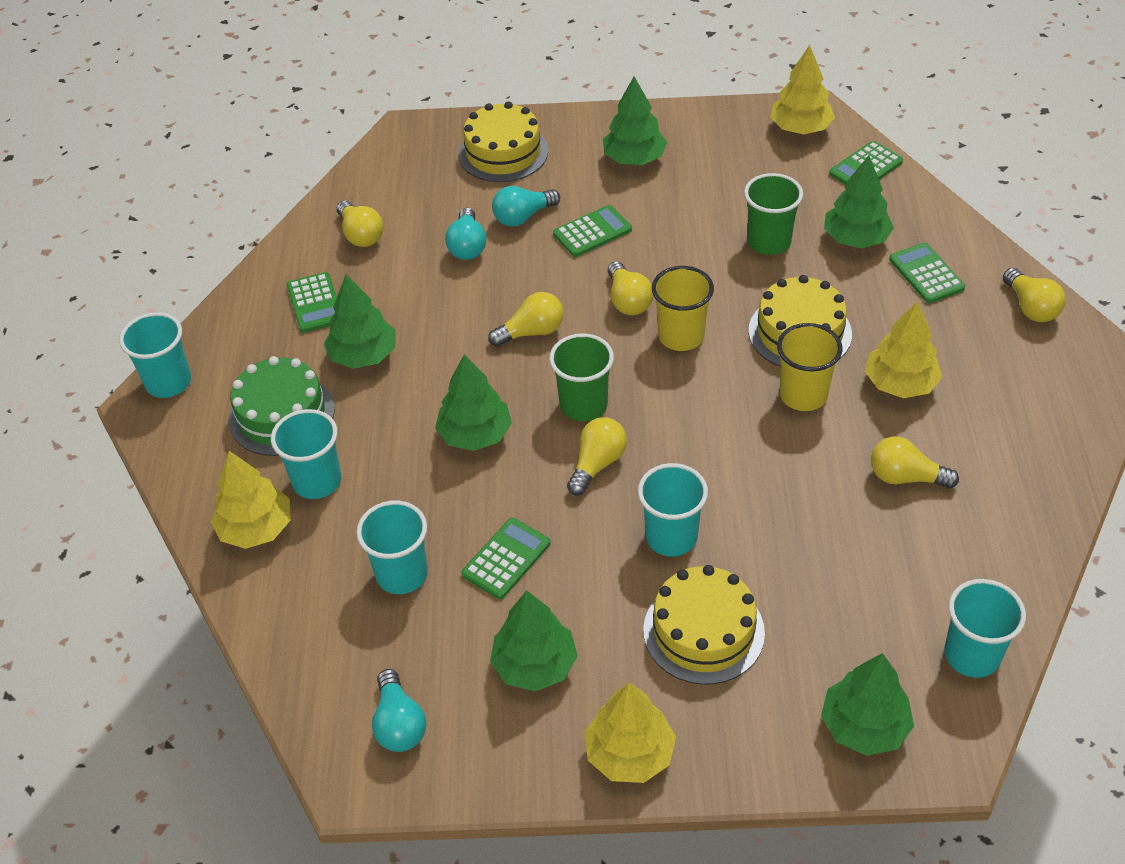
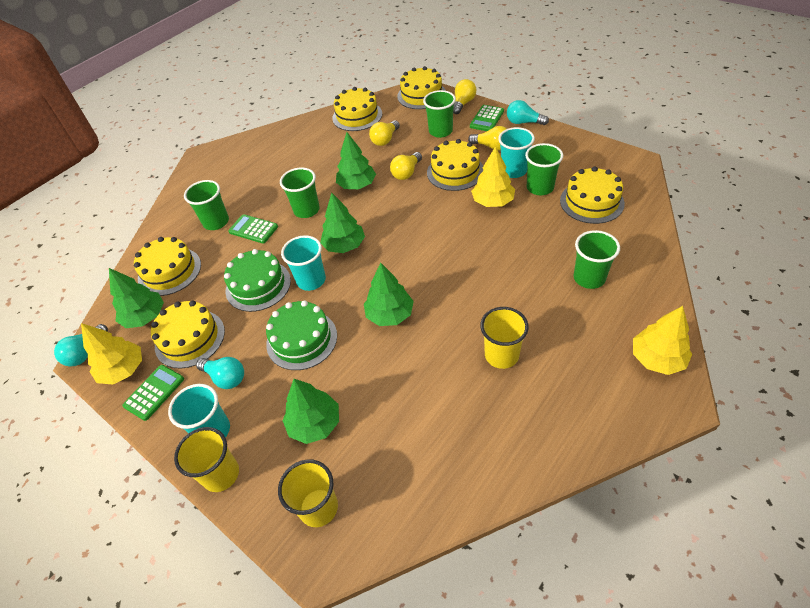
green cake: 1 -> 2
green calculator: 5 -> 3
green cup: 2 -> 5
green tree: 6 -> 5
turquoise cup: 5 -> 3
yellow cake: 3 -> 6
yellow cup: 2 -> 3
yellow light bulb: 6 -> 4
yellow tree: 4 -> 3

